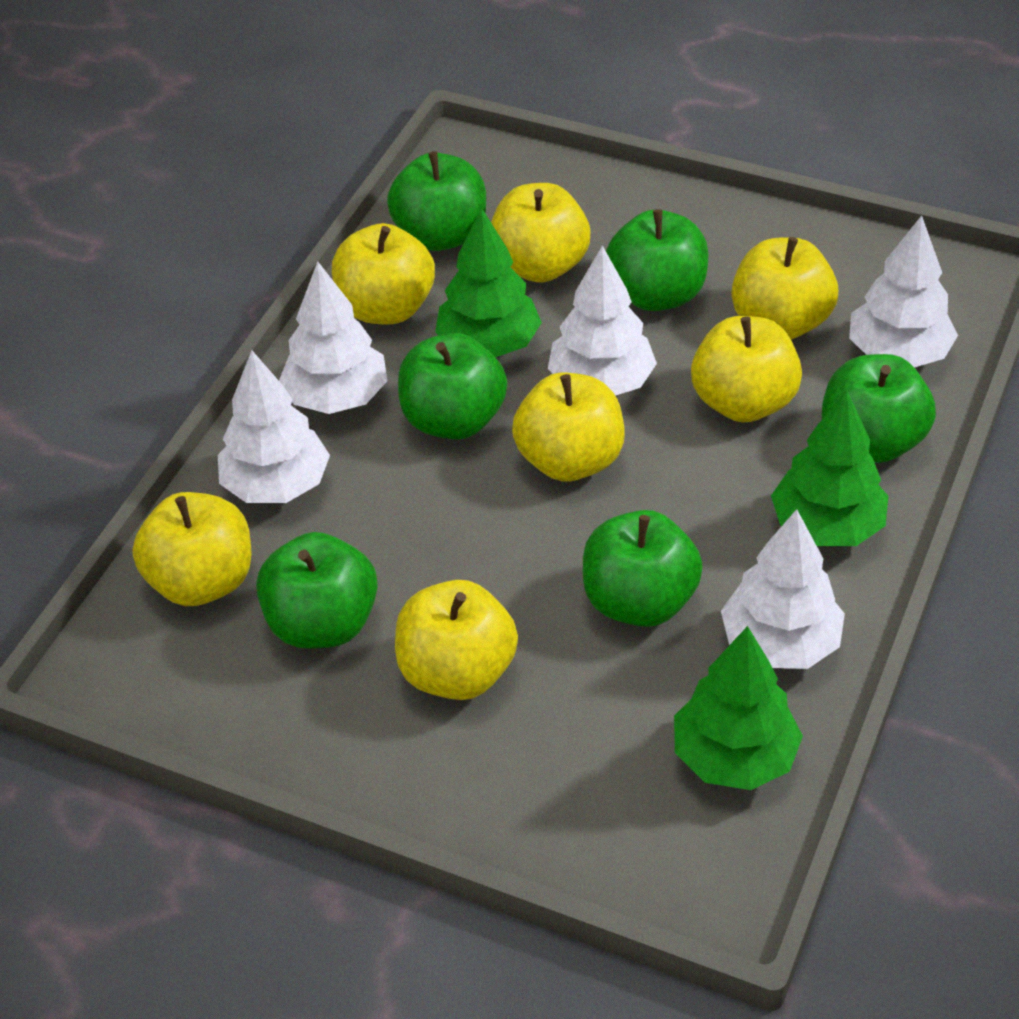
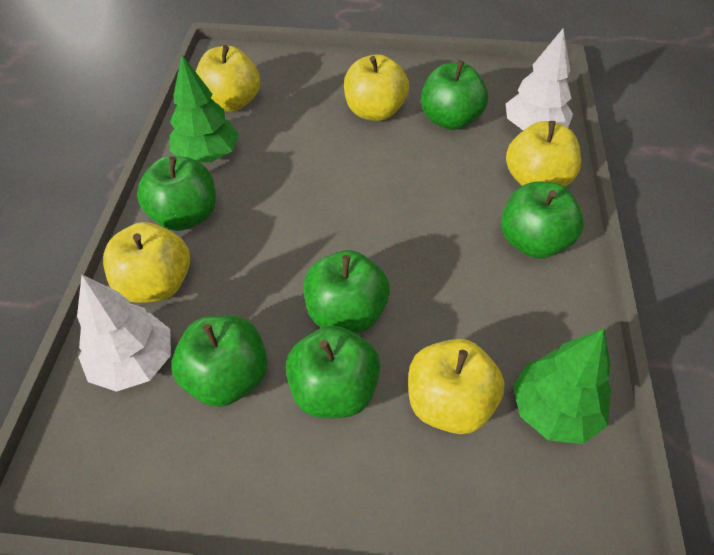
green tree: 3 -> 2
white tree: 5 -> 2
yellow apple: 7 -> 5

